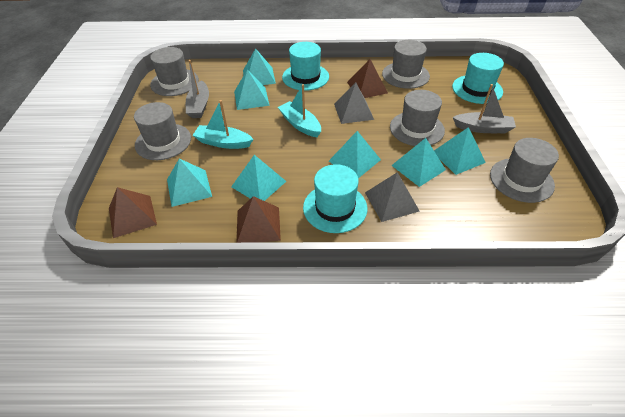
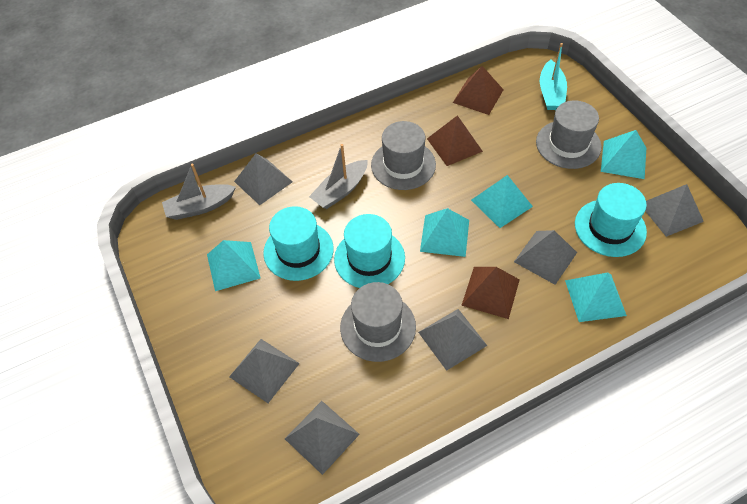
grey hat: 5 -> 3
grey pyramid: 2 -> 6
turquoise boat: 2 -> 1
turquoise pyramid: 7 -> 5

